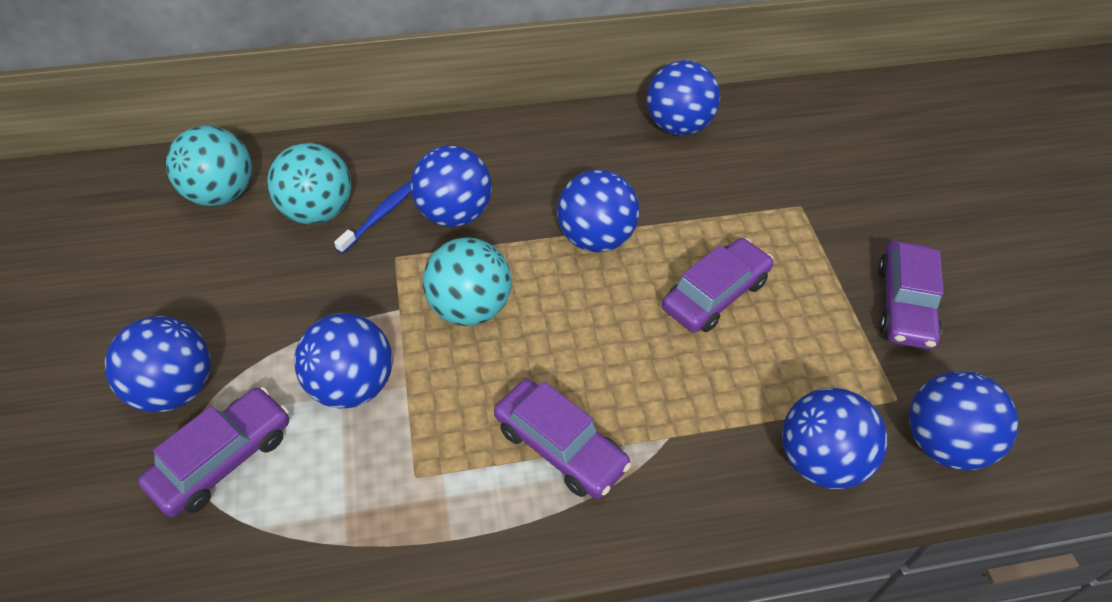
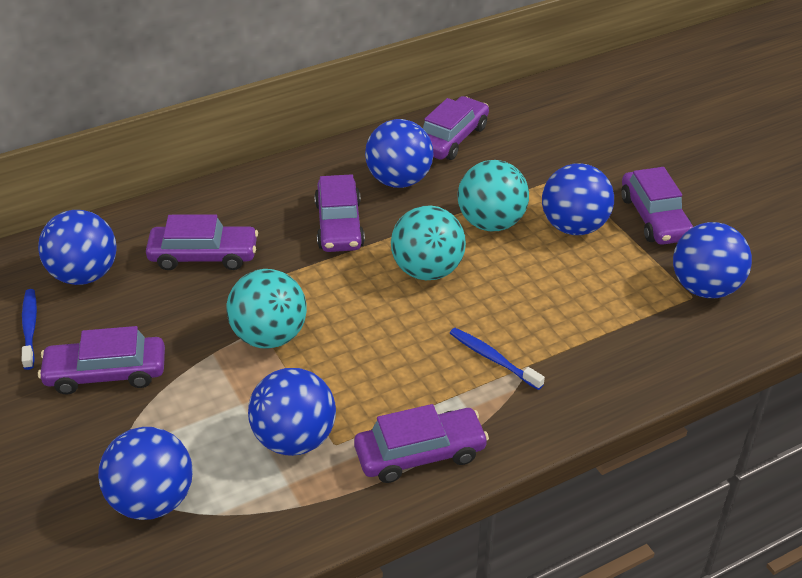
blue ball: 7 -> 6
blue toothbrush: 1 -> 2
purple car: 4 -> 6

